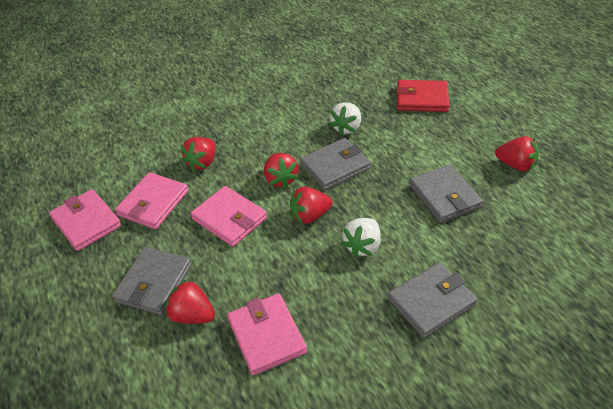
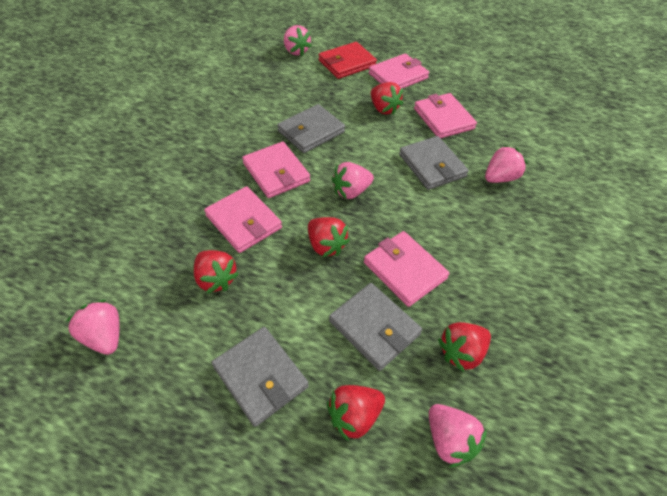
pink strawberry: 0 -> 5
pink wallet: 4 -> 5
white strawberry: 2 -> 0

